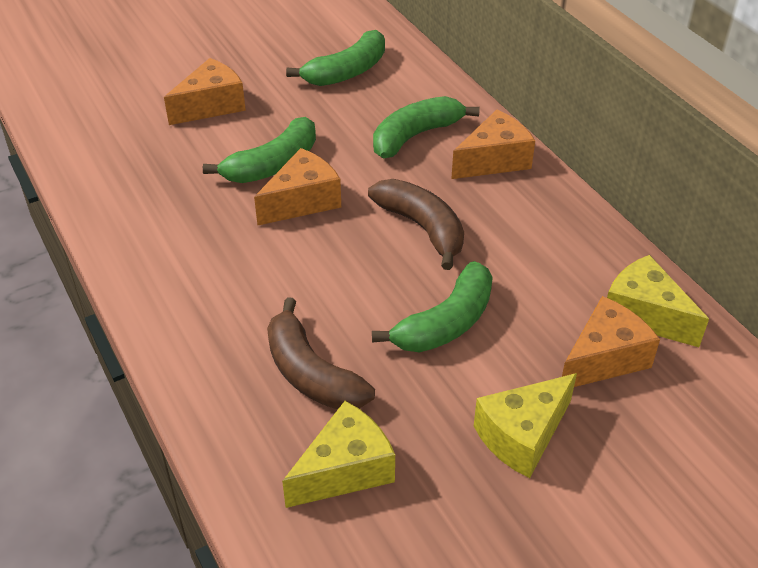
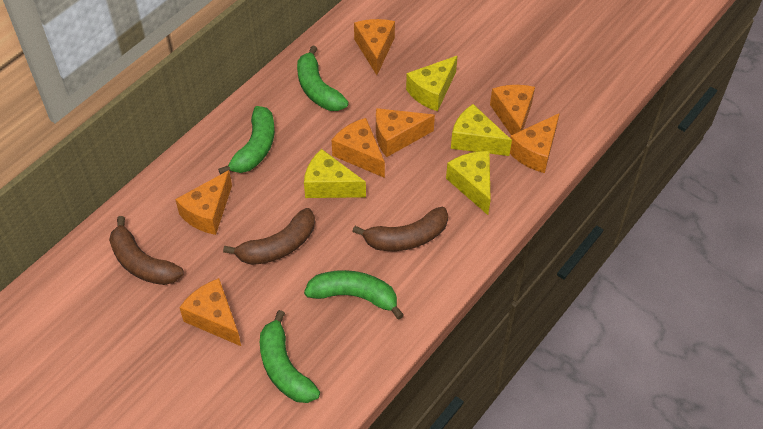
brown banana: 2 -> 3
orange cheese: 4 -> 7
yellow cheese: 3 -> 4

